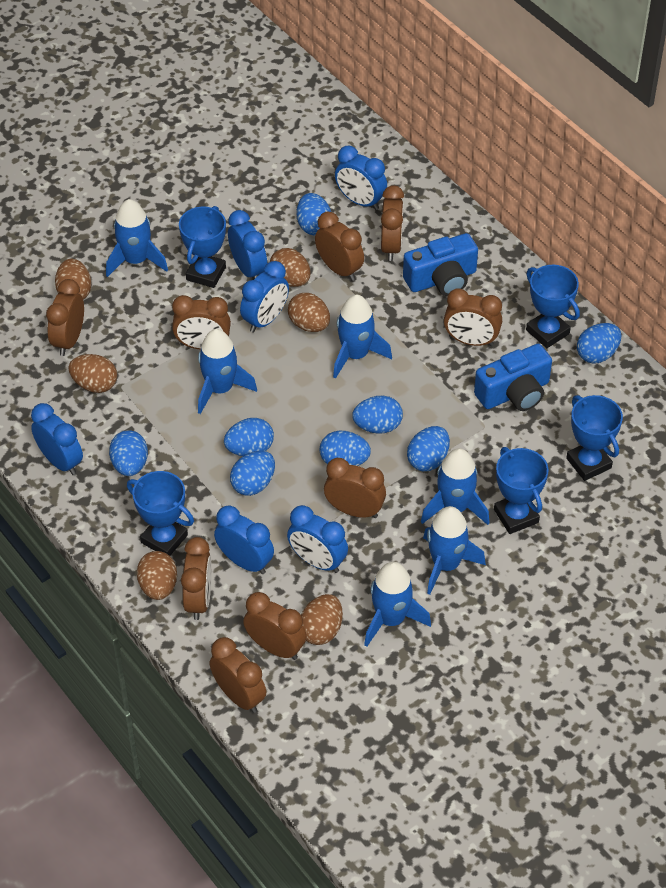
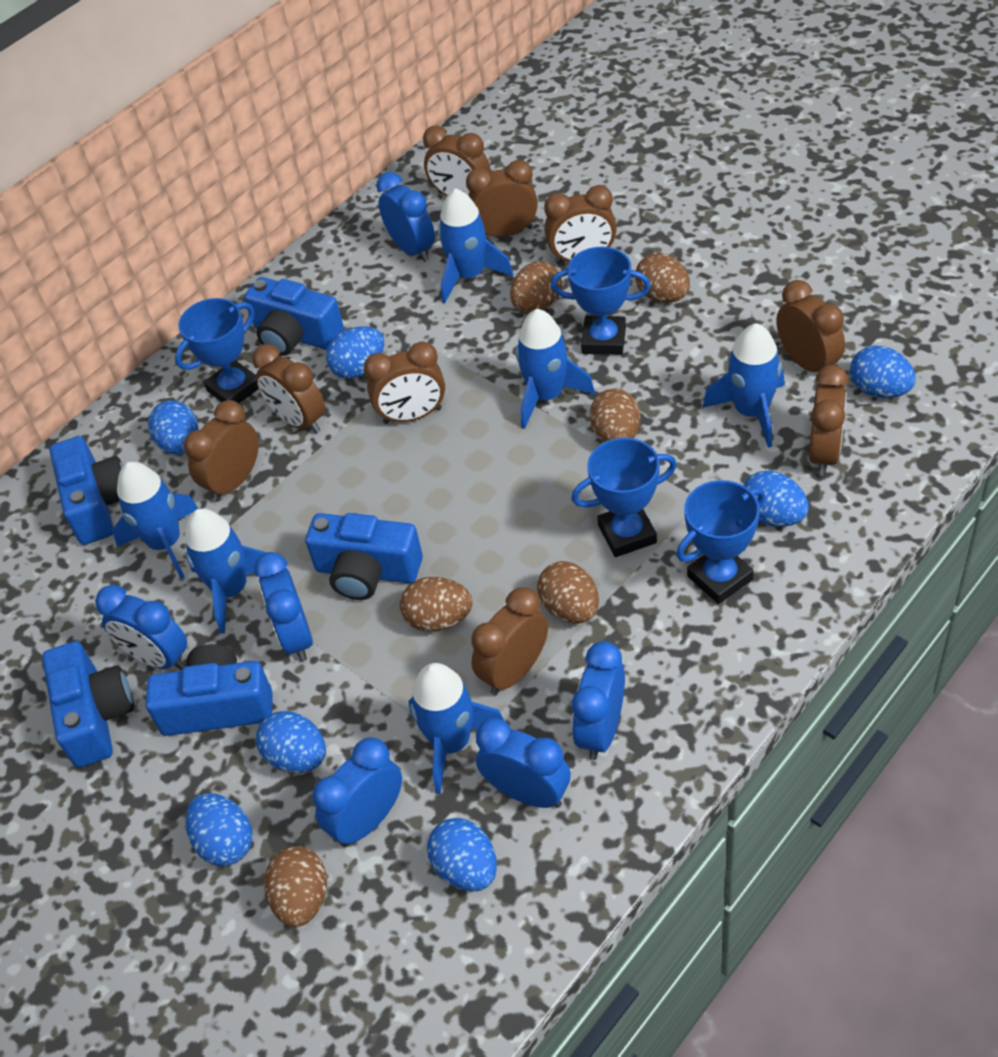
blue camera: 2 -> 5
blue egg: 8 -> 7
blue trophy: 5 -> 4

